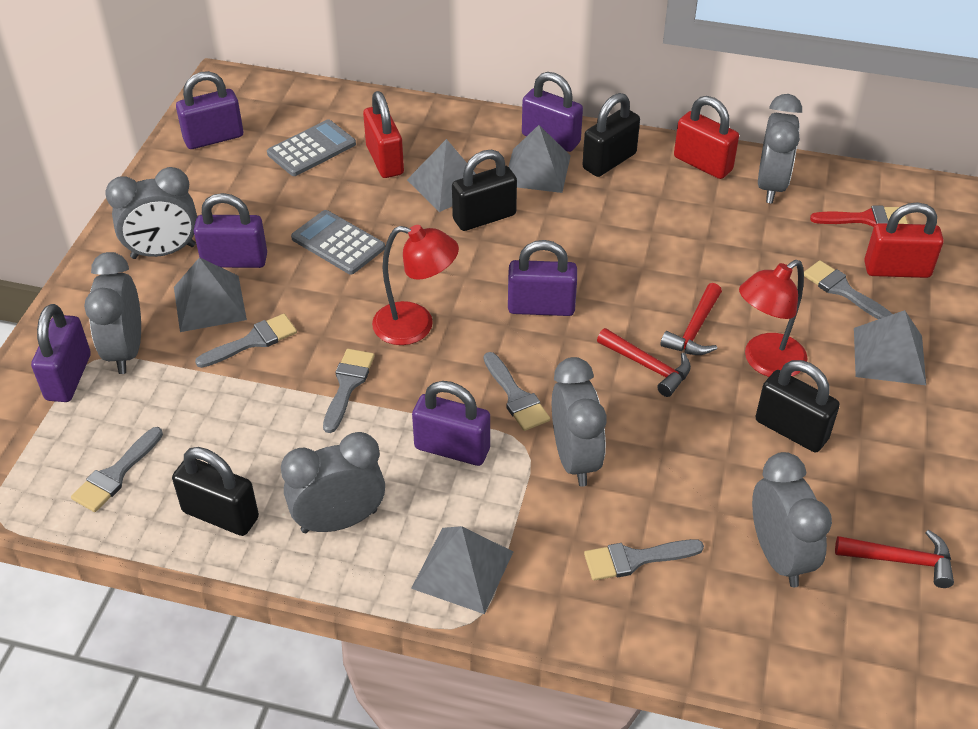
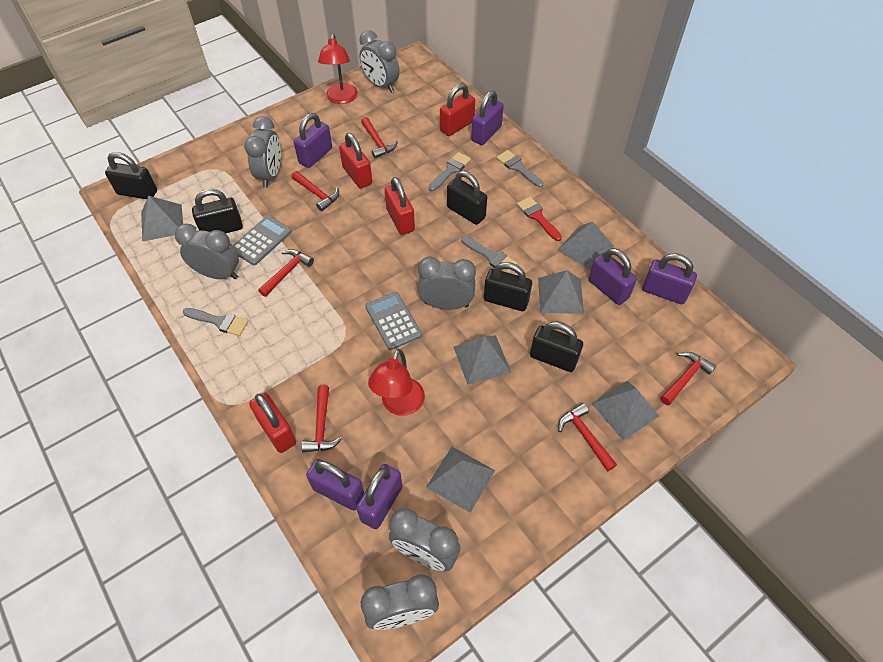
black padlock: 4 -> 5
grey brush: 6 -> 4
grey pyramid: 5 -> 6
red hammer: 3 -> 6
red padlock: 3 -> 4

